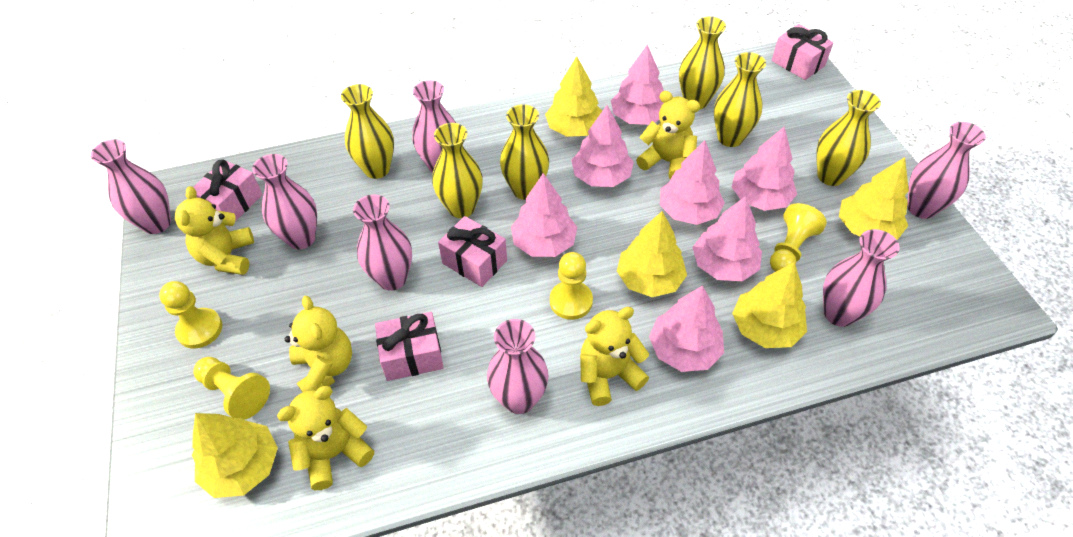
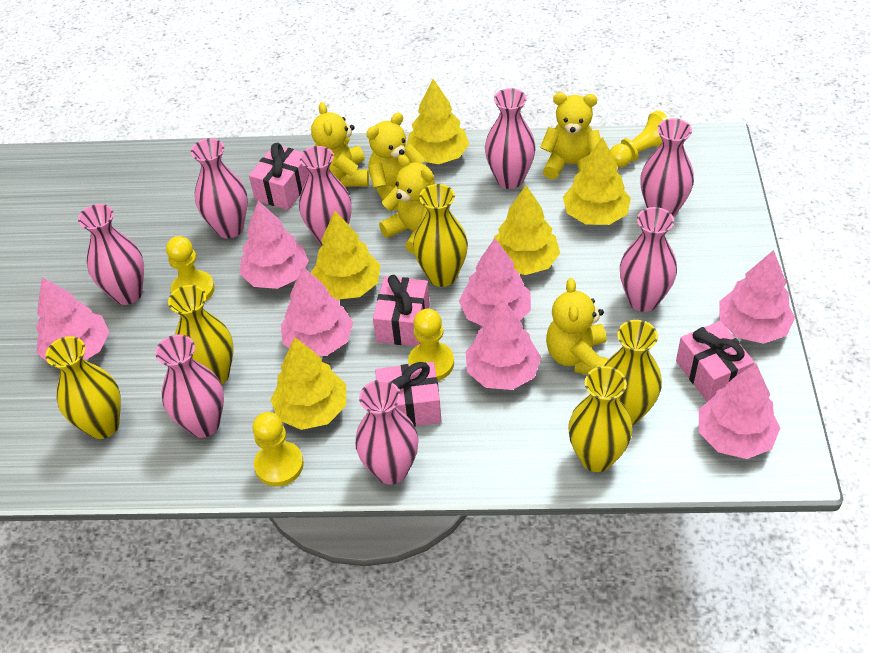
pink vase: 7 -> 8
yellow vase: 6 -> 5

